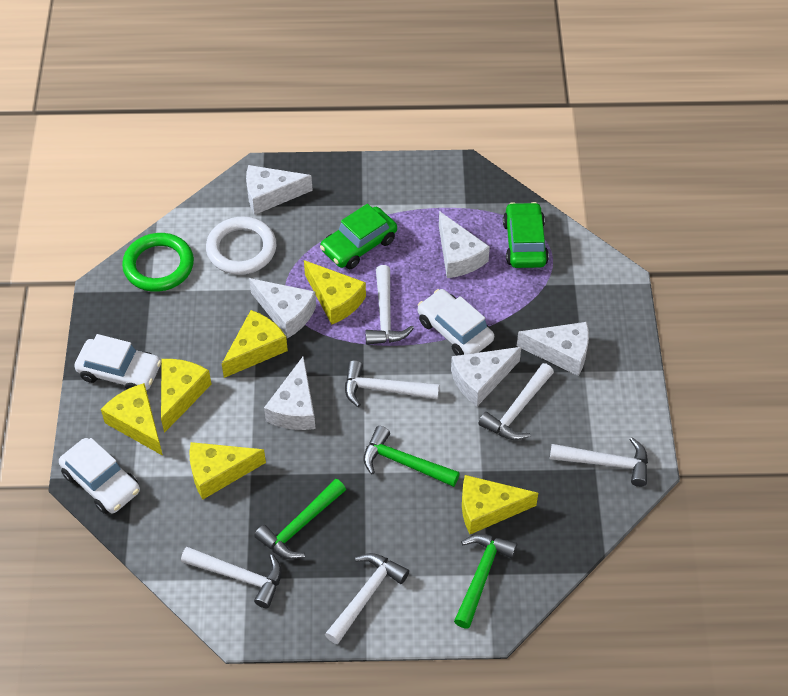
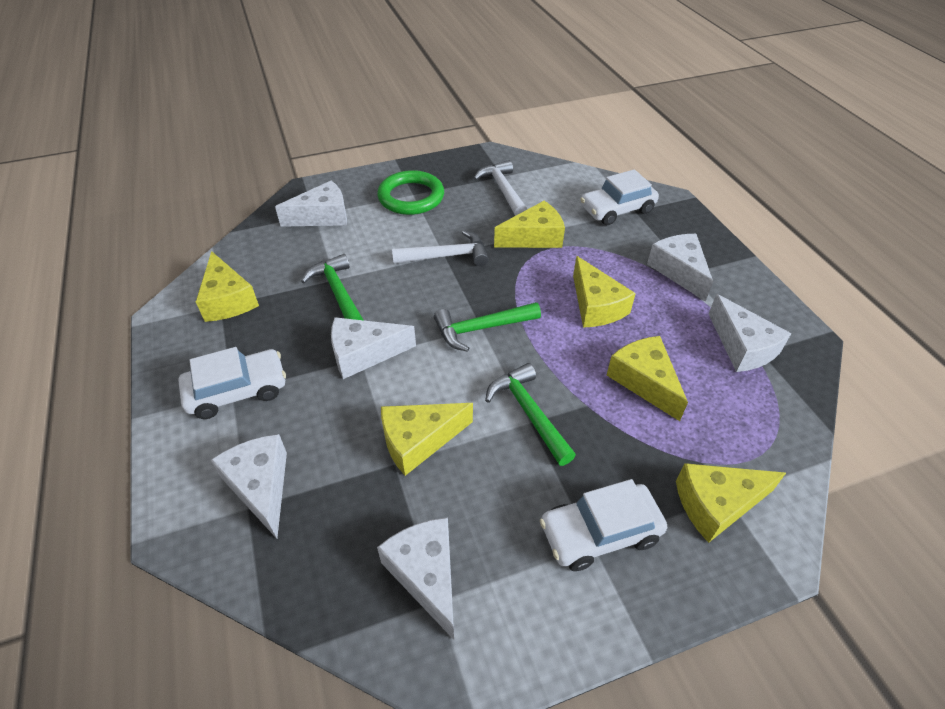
green car: 2 -> 0
white hammer: 6 -> 2
white ring: 1 -> 0

